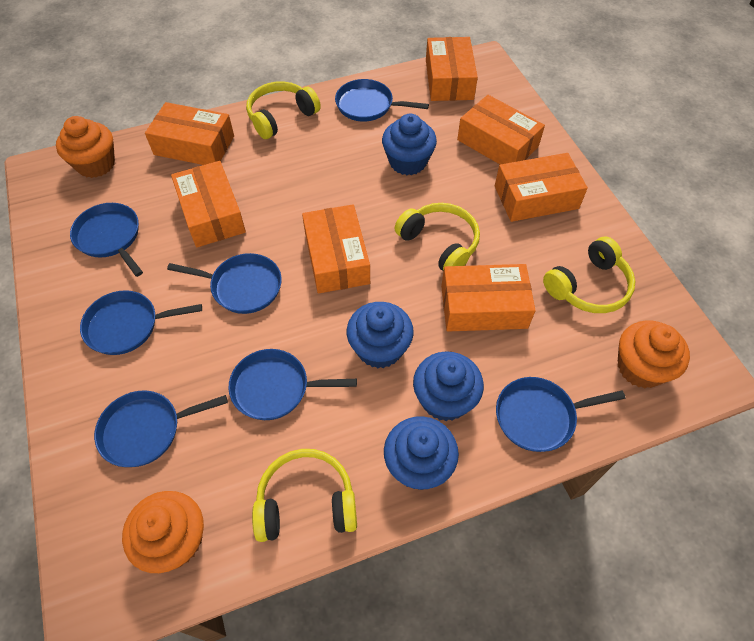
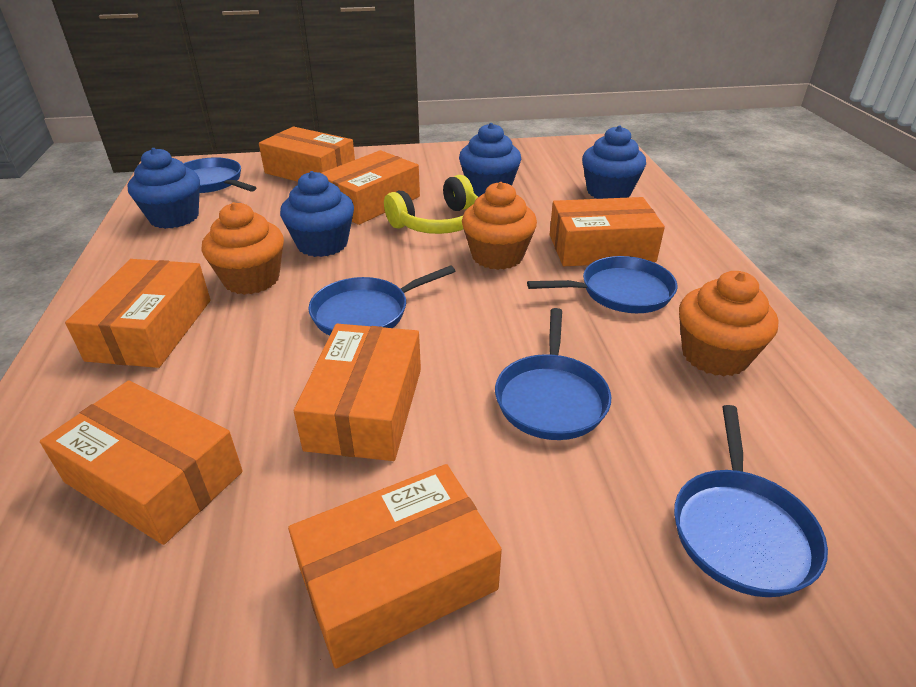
blue pan: 7 -> 5
yellow headphones: 4 -> 1

